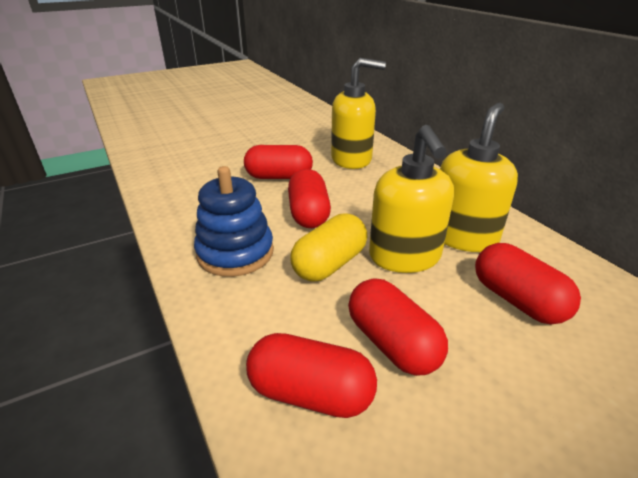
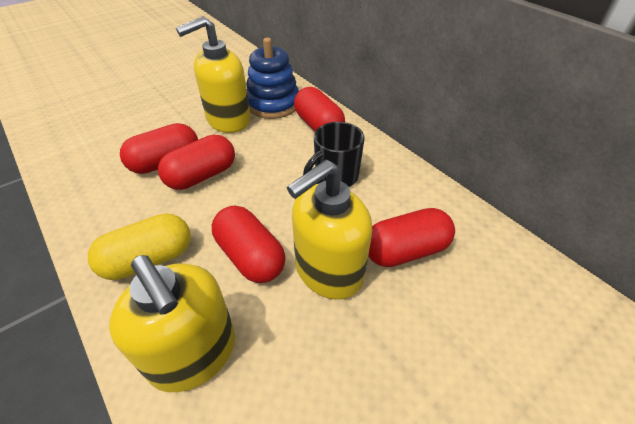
black mug: 0 -> 1

